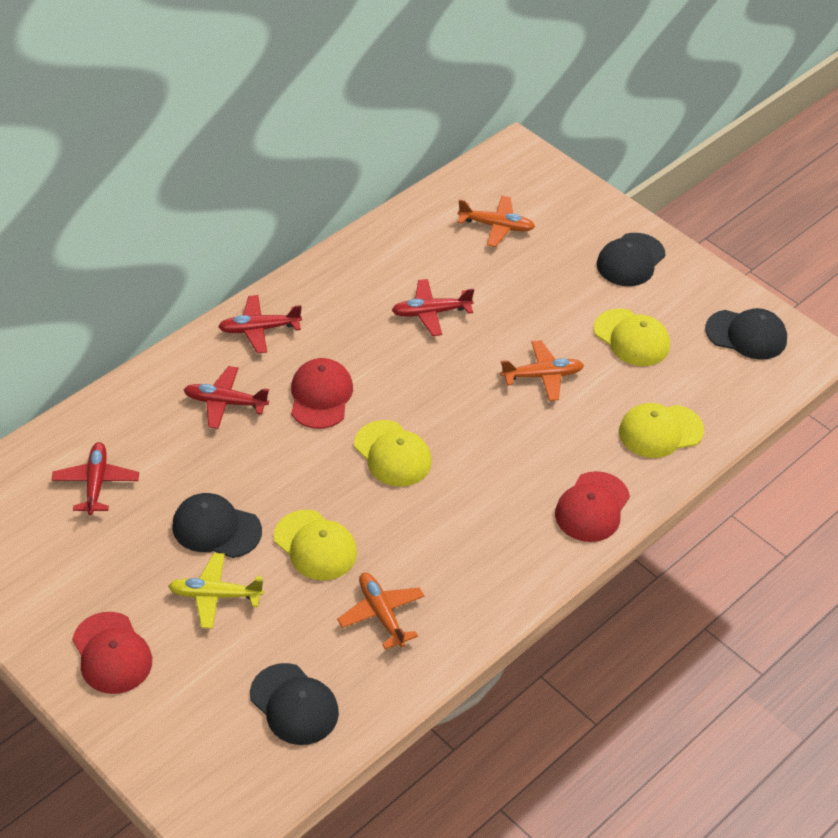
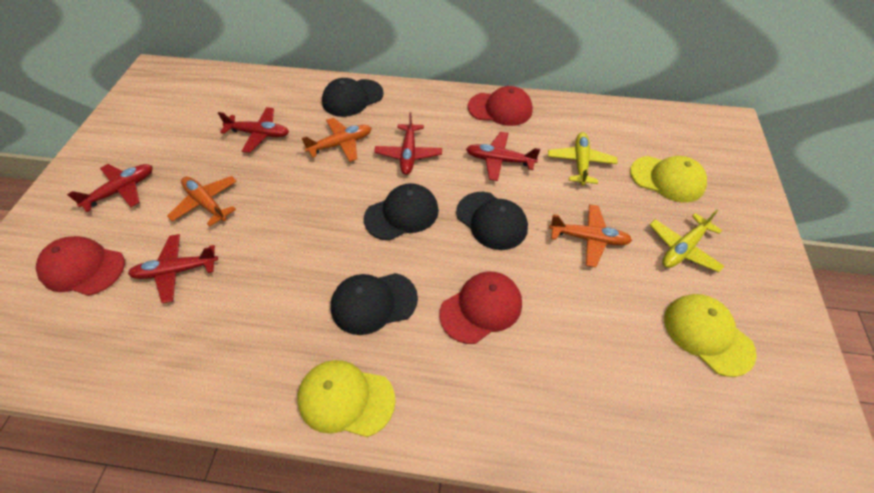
red plane: 4 -> 5
yellow cap: 4 -> 3
yellow plane: 1 -> 2

